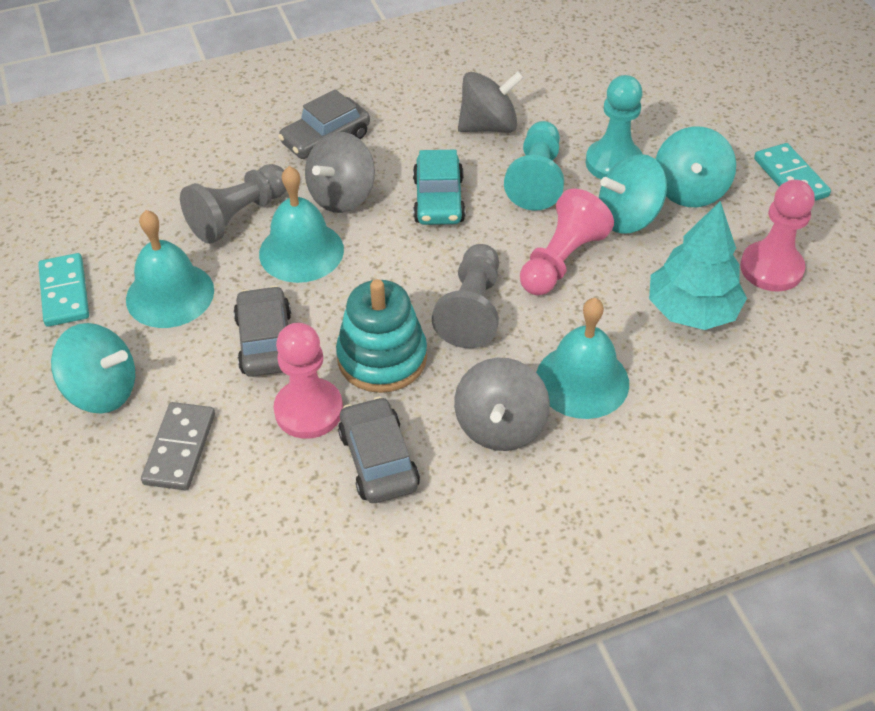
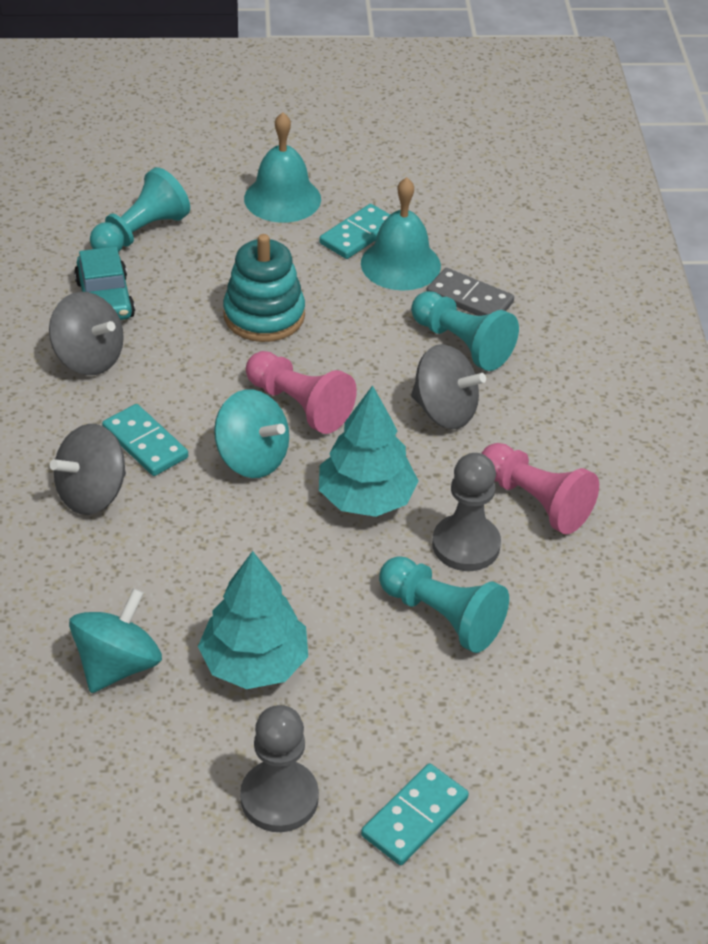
grey car: 3 -> 0
pink pawn: 3 -> 2
turquoise bell: 3 -> 2
turquoise domino: 2 -> 3
turquoise pawn: 2 -> 3
turquoise spinning top: 3 -> 2
turquoise tree: 1 -> 2

